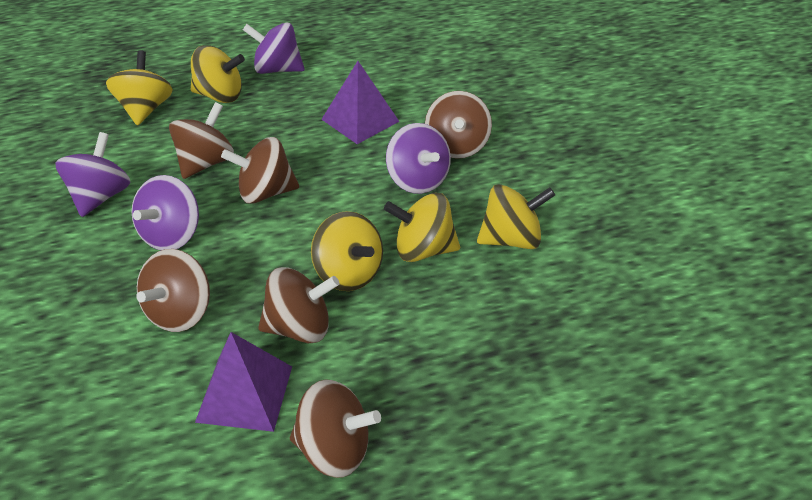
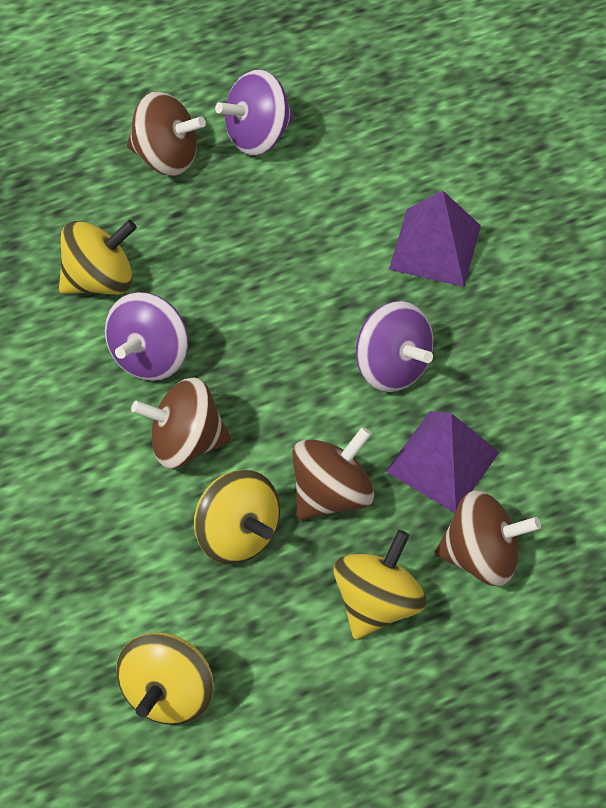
brown spinning top: 6 -> 4
purple spinning top: 4 -> 3
yellow spinning top: 5 -> 4

